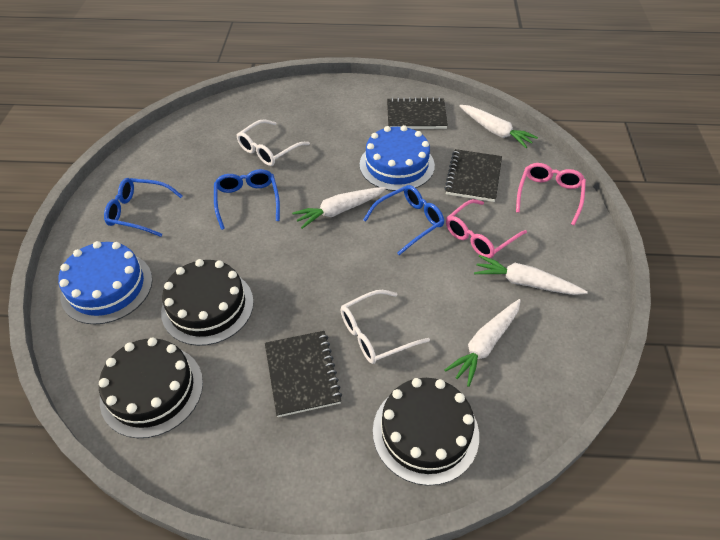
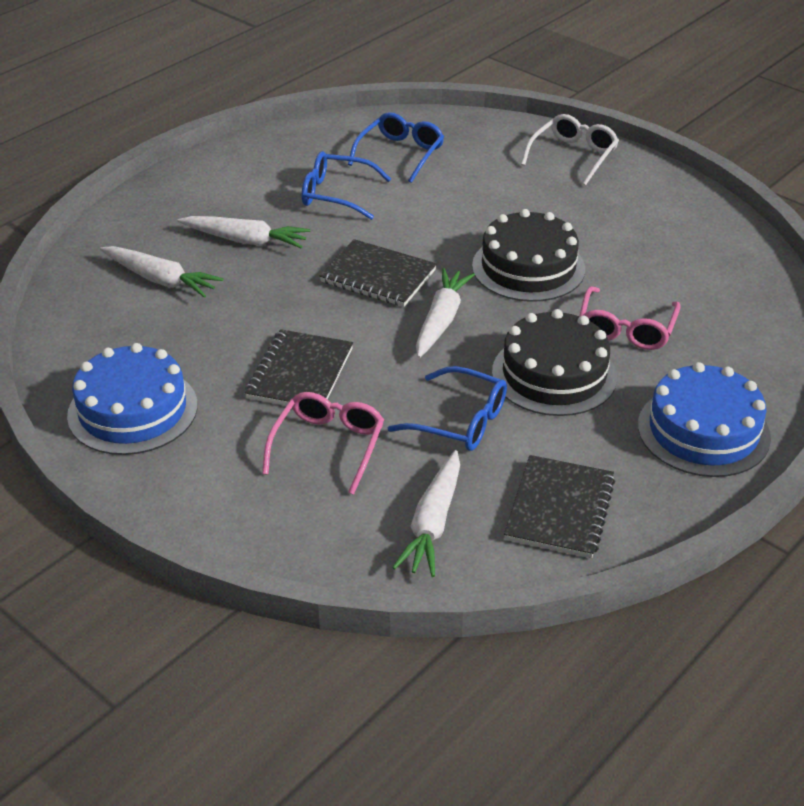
black cake: 3 -> 2
white glasses: 2 -> 1

